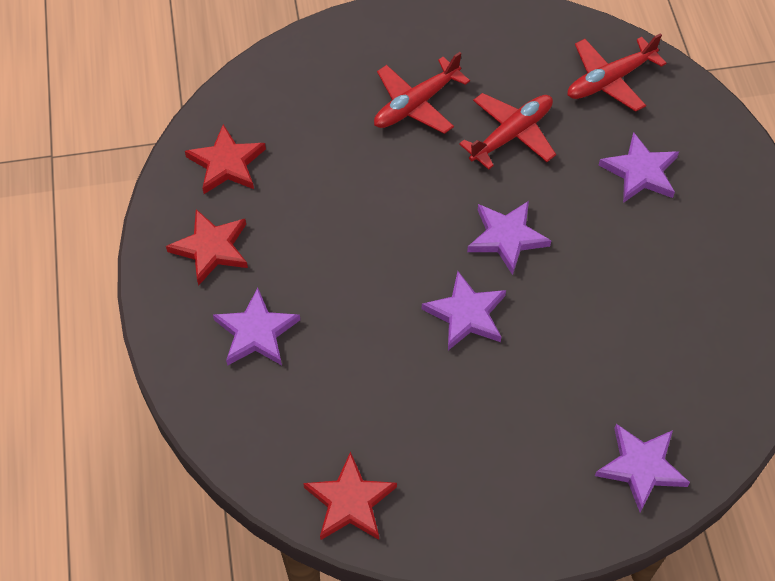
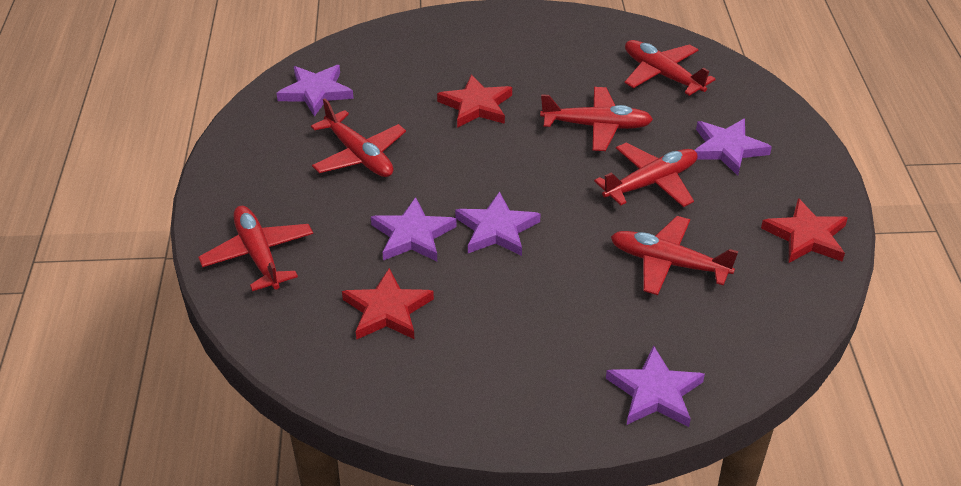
red plane: 3 -> 6

